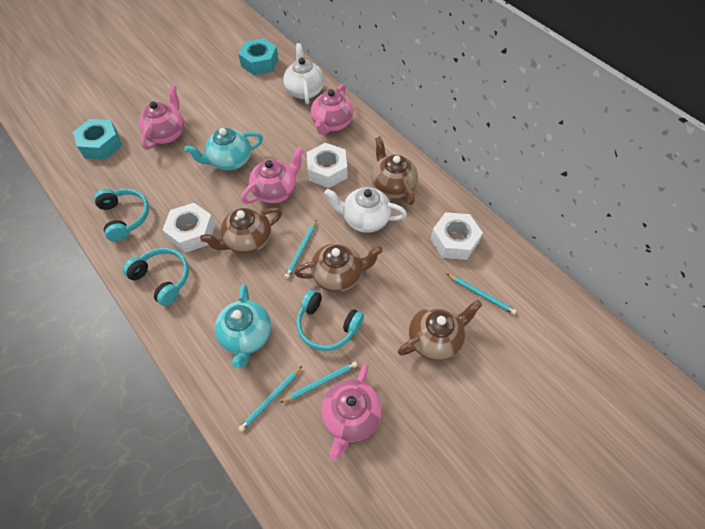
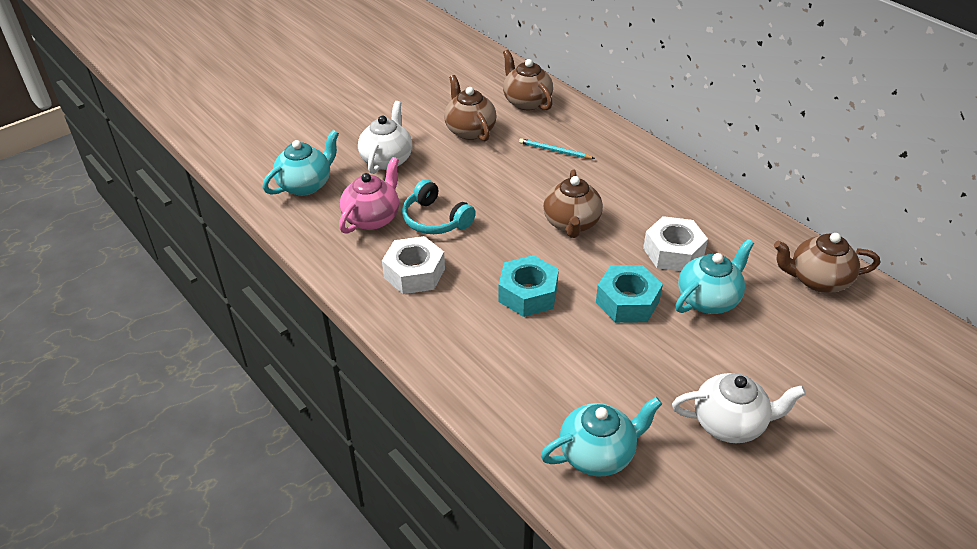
pink teapot: 4 -> 1
turquoise headphones: 3 -> 1
turquoise pencil: 4 -> 1
turquoise teapot: 2 -> 3
white nut: 3 -> 2

